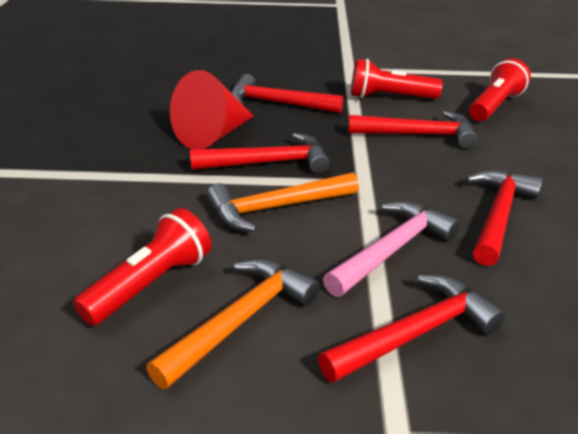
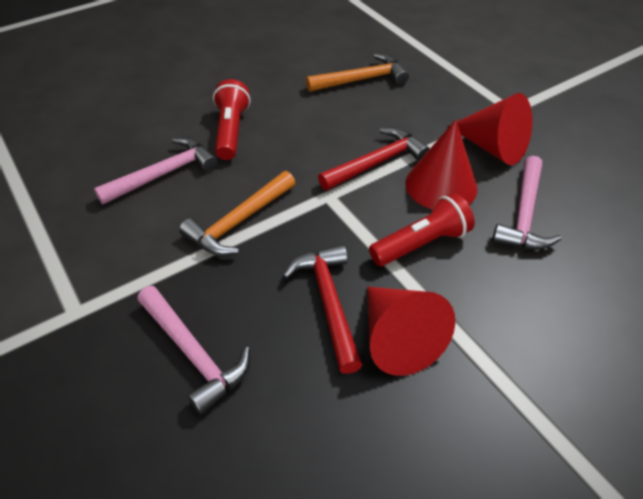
pink hammer: 1 -> 3
red cone: 1 -> 3
red flashlight: 3 -> 2
red hammer: 5 -> 2

